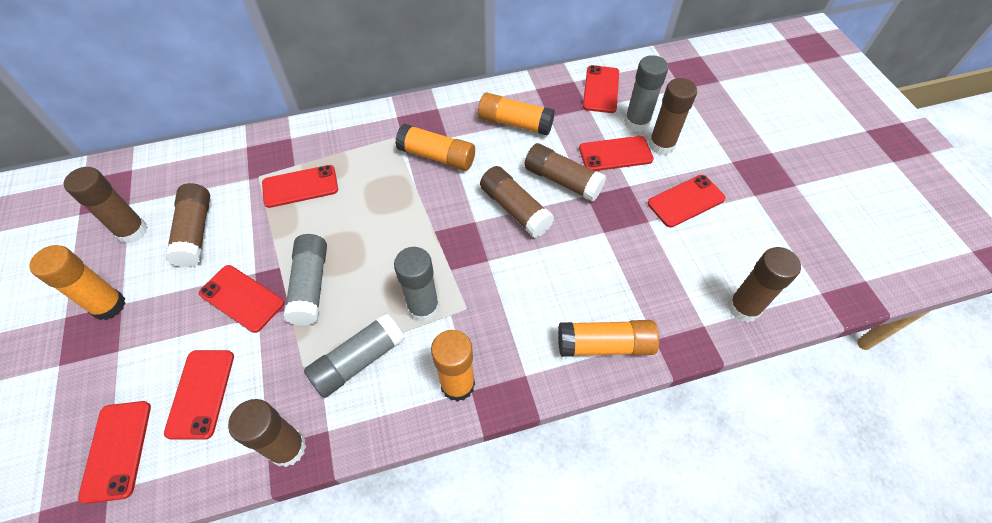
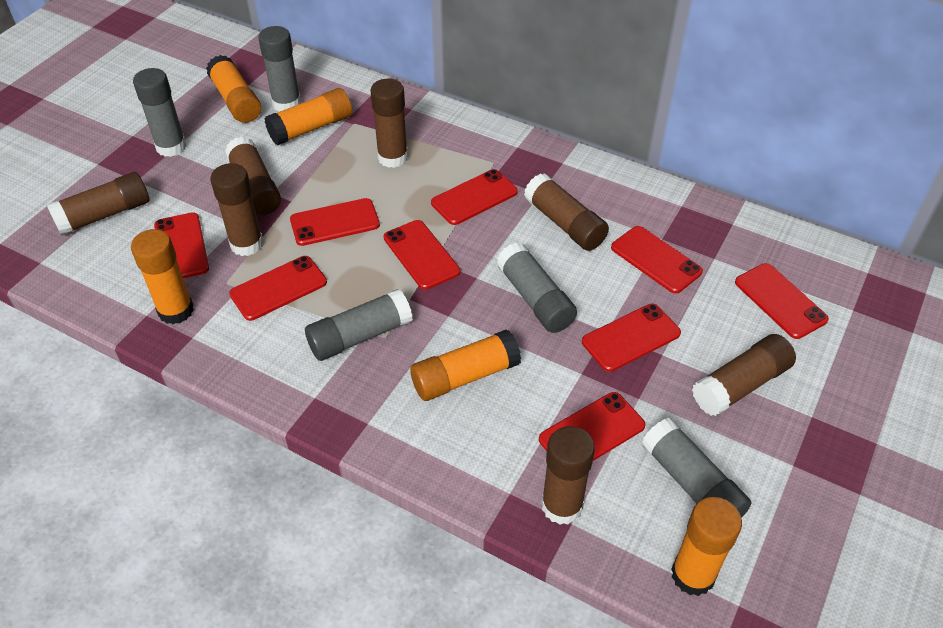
grey glue stick: 4 -> 5
red phone: 7 -> 9

